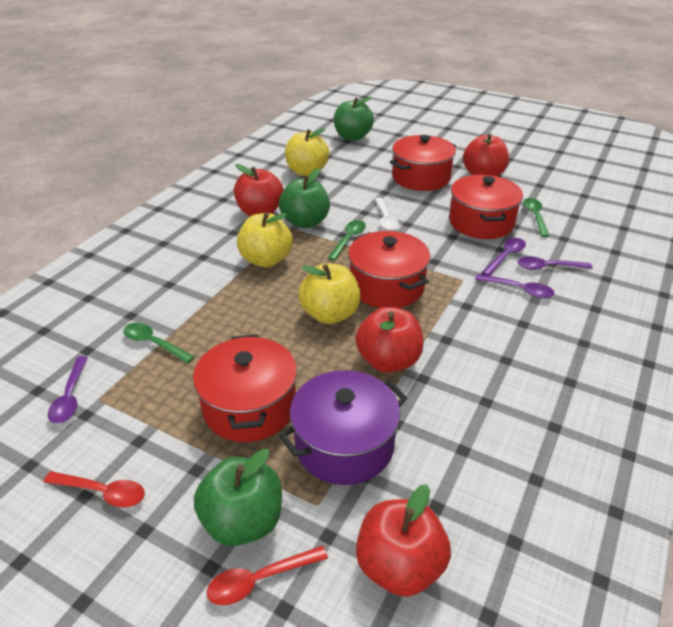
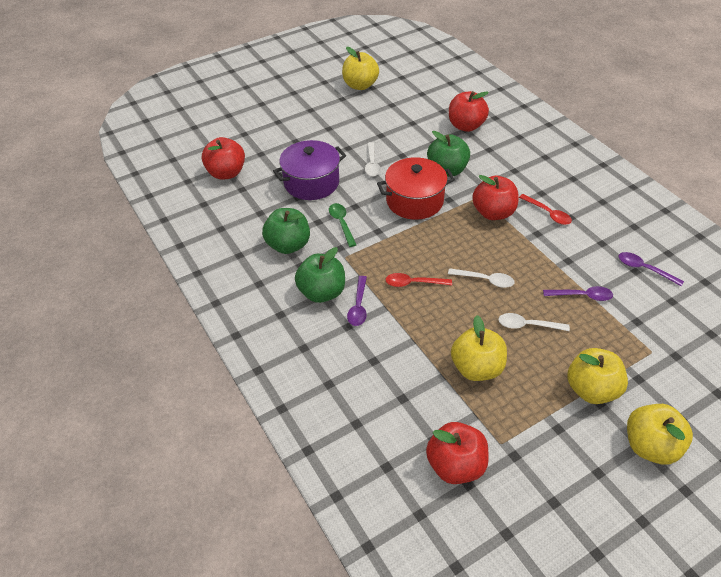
green spoon: 3 -> 1
purple spoon: 4 -> 3
red pot: 4 -> 1
white spoon: 1 -> 3
yellow apple: 3 -> 4

